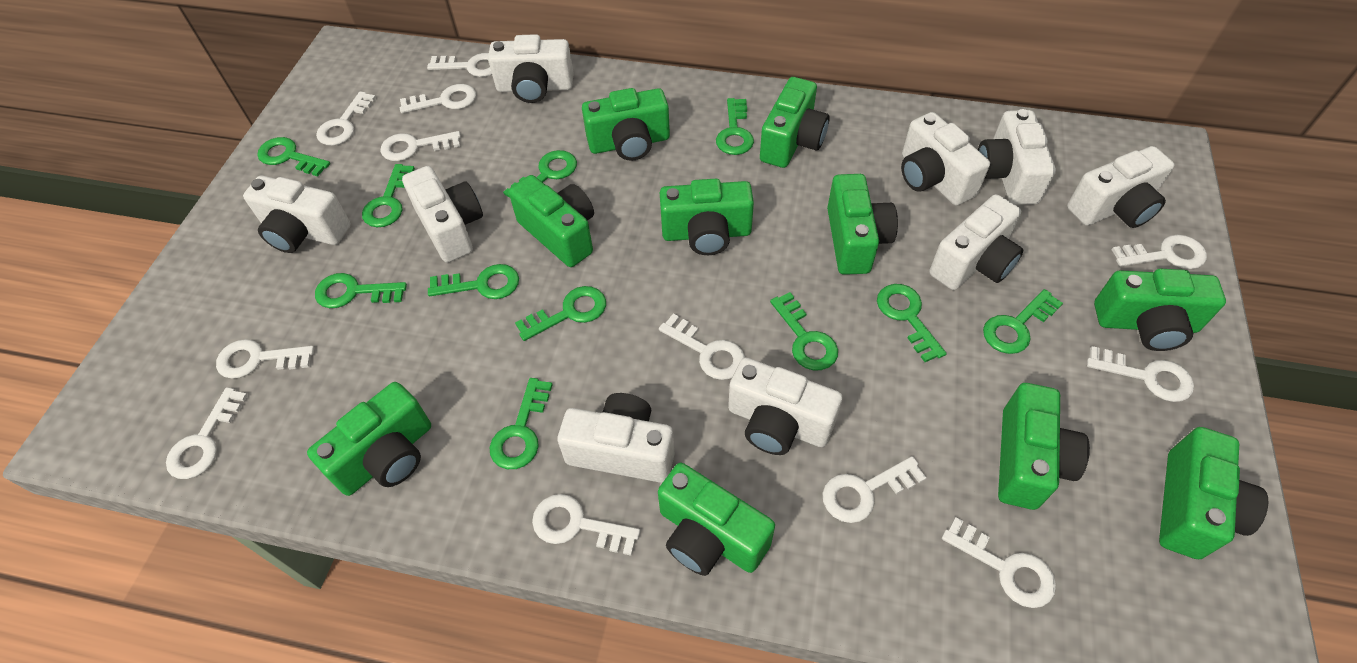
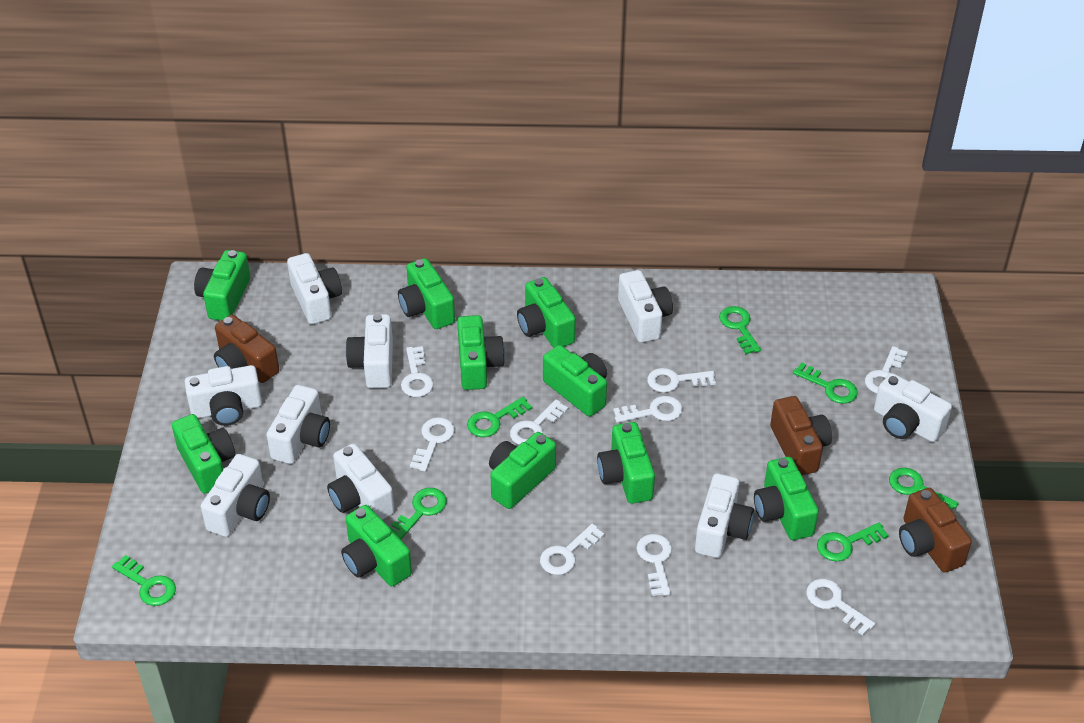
brown camera: 0 -> 3
green key: 11 -> 7
white key: 12 -> 9

